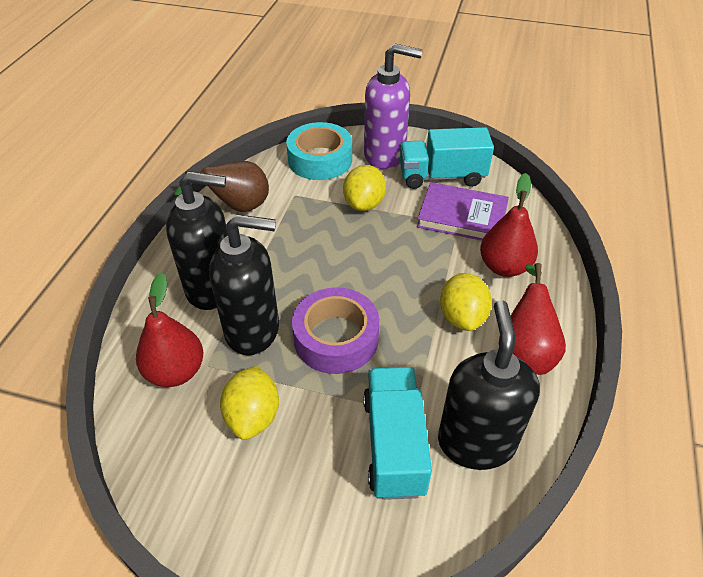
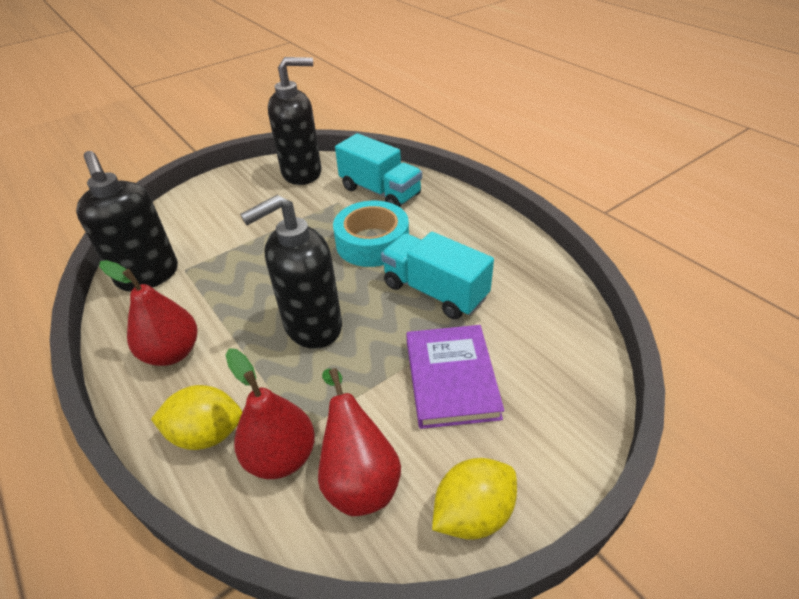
brown pear: 1 -> 0
purple soap dispenser: 1 -> 0
purple tape: 1 -> 0
yellow lemon: 3 -> 2

